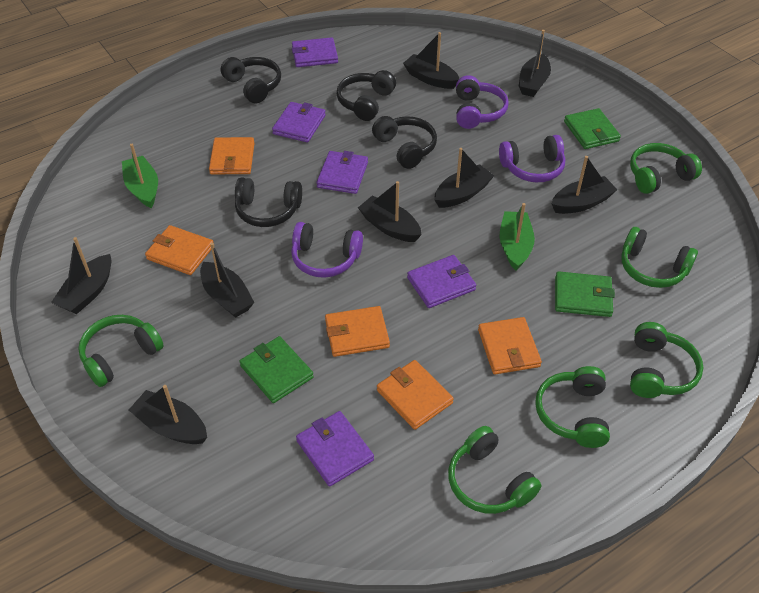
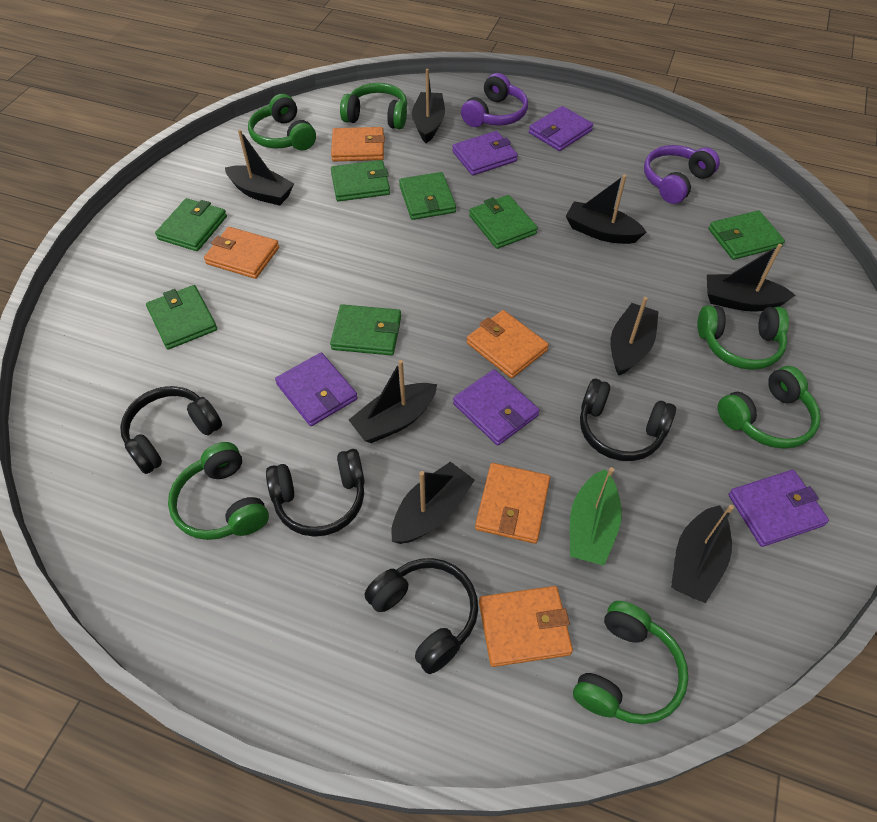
green boat: 2 -> 1
green wallet: 3 -> 7
purple headphones: 3 -> 2

